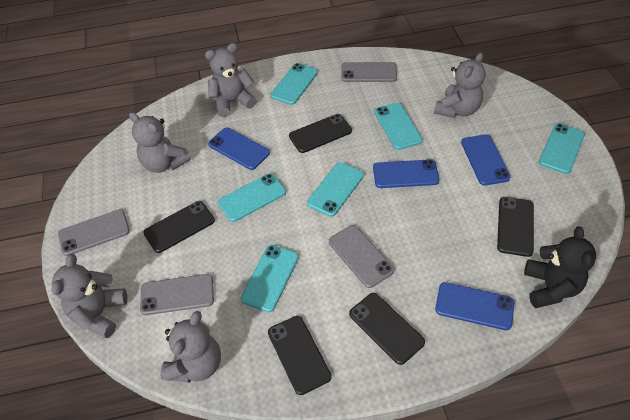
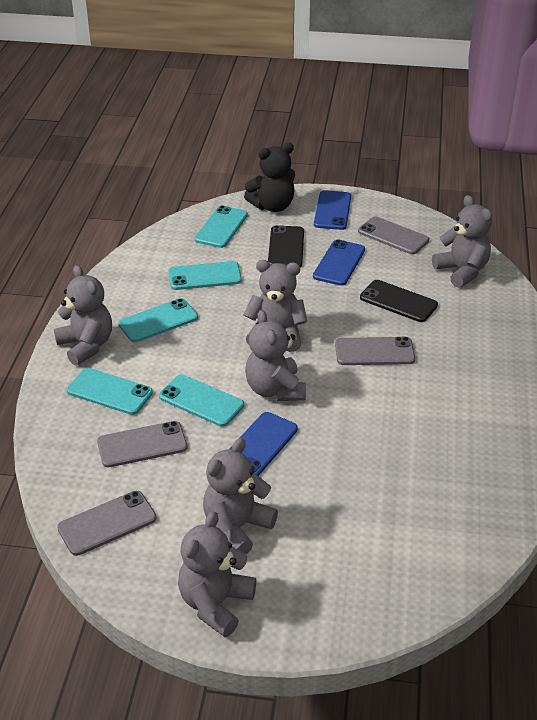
black phone: 5 -> 2
blue phone: 4 -> 3
grey teddy bear: 5 -> 6
turquoise phone: 6 -> 5

